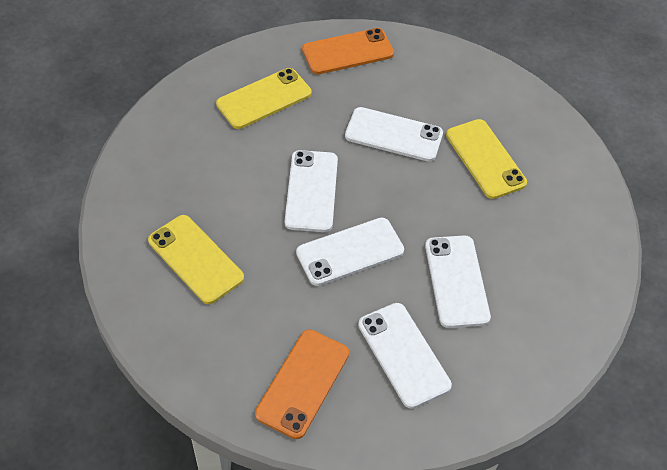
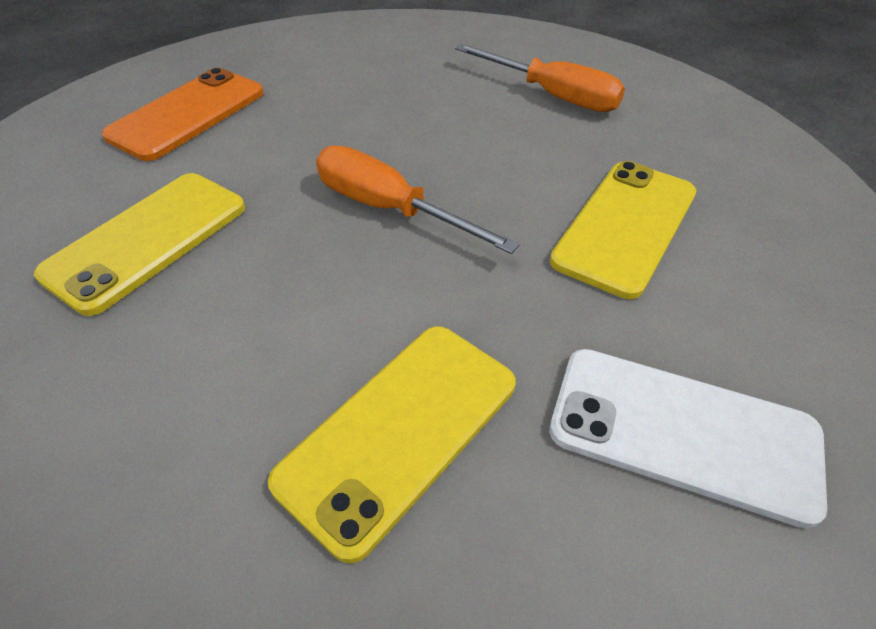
orange phone: 2 -> 1
orange screwdriver: 0 -> 2
white phone: 5 -> 1

